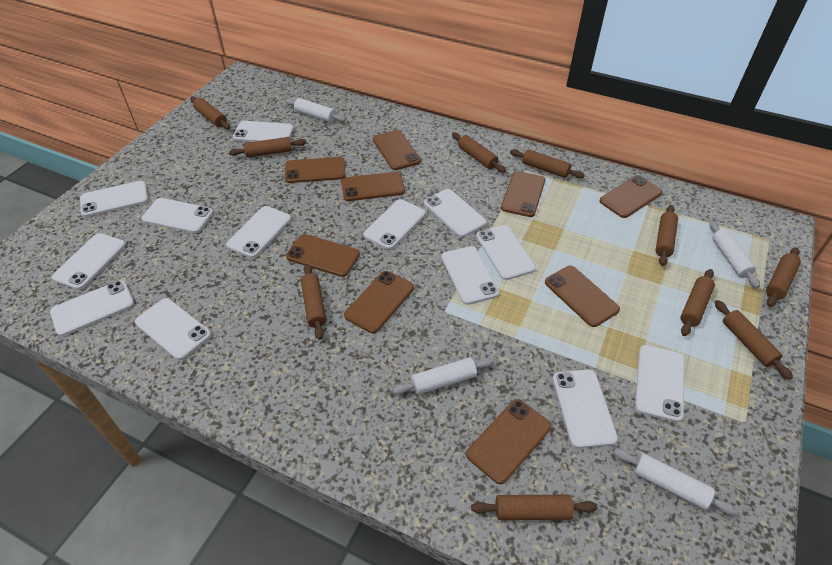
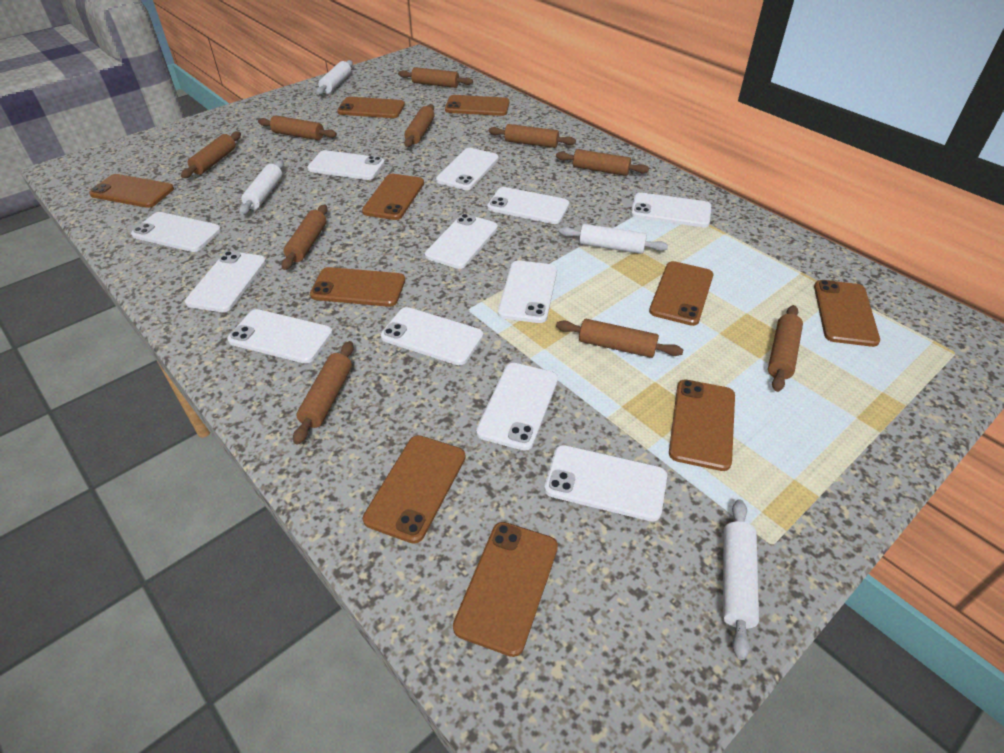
brown phone: 9 -> 10
white phone: 13 -> 12

